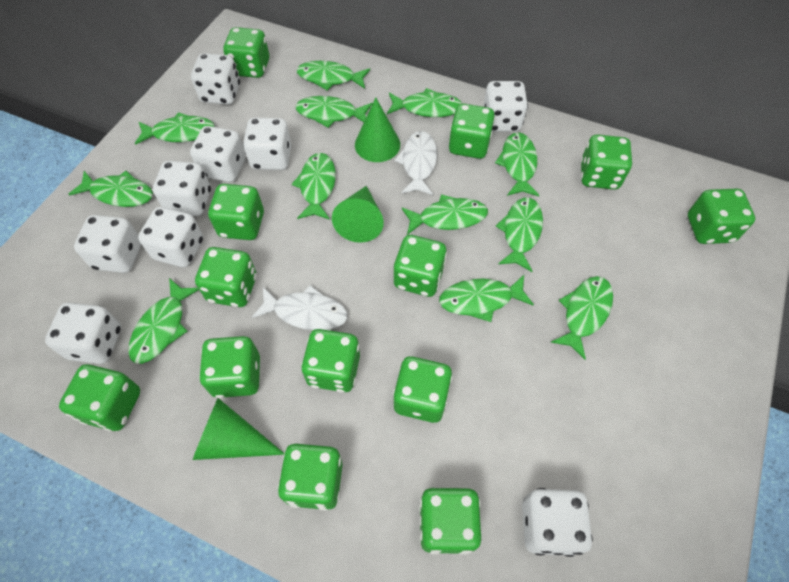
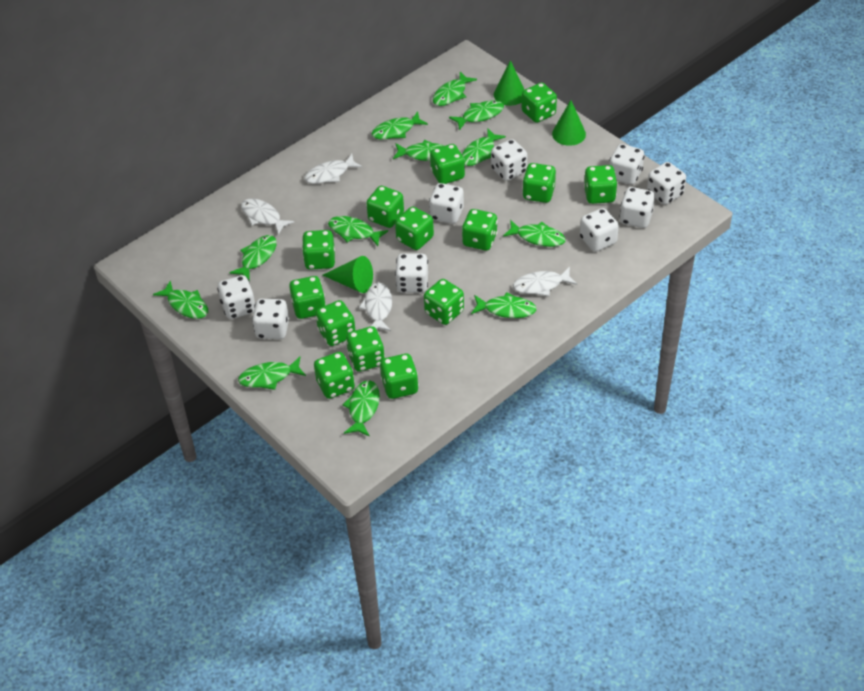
green dice: 13 -> 14
white fish: 2 -> 4

